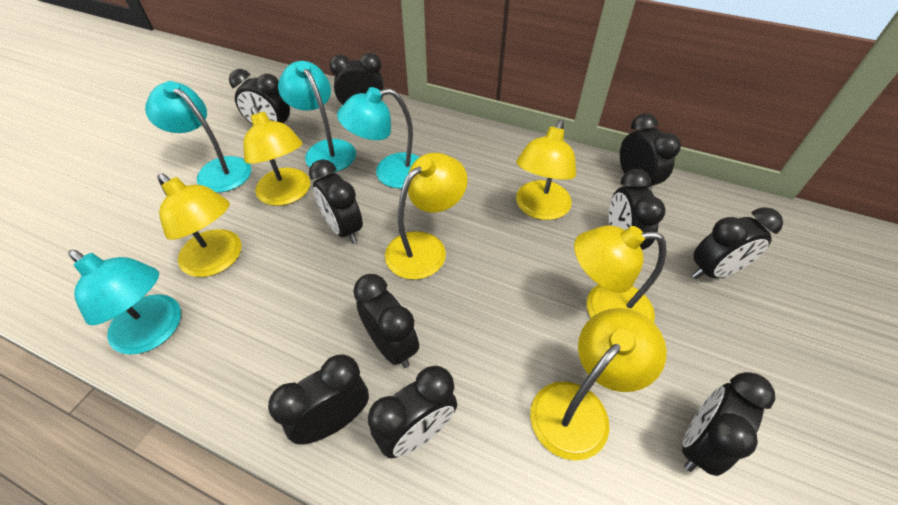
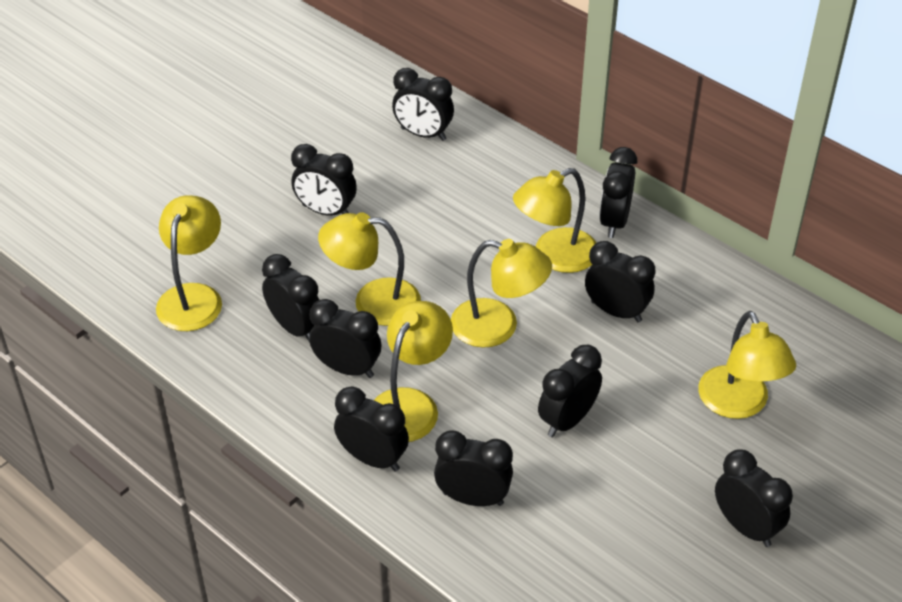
turquoise lamp: 4 -> 0

